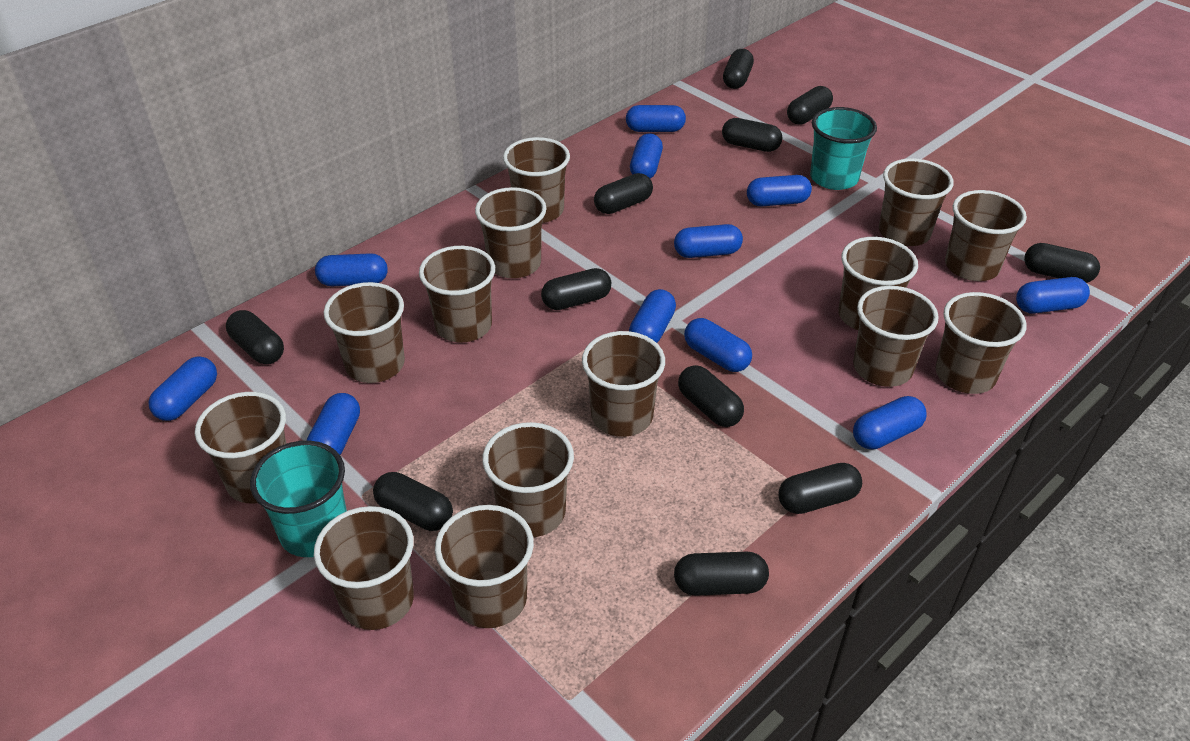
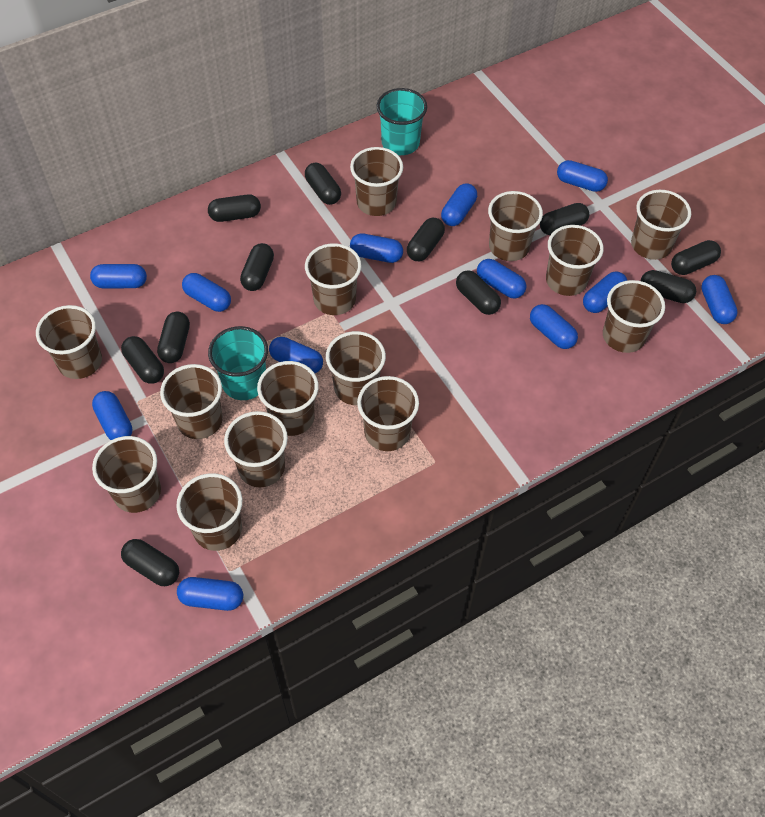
blue capsule: 11 -> 12

